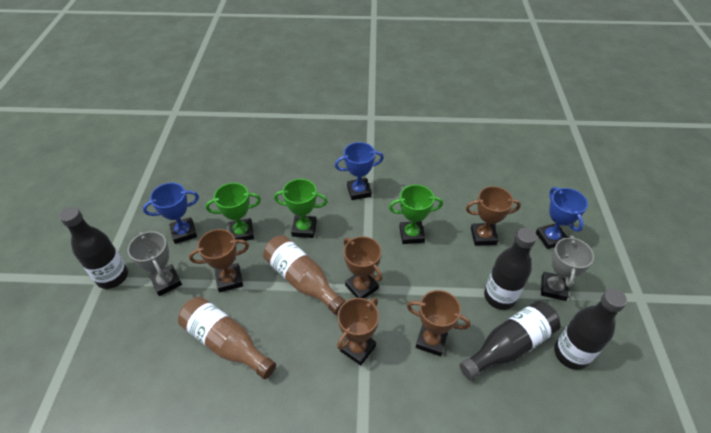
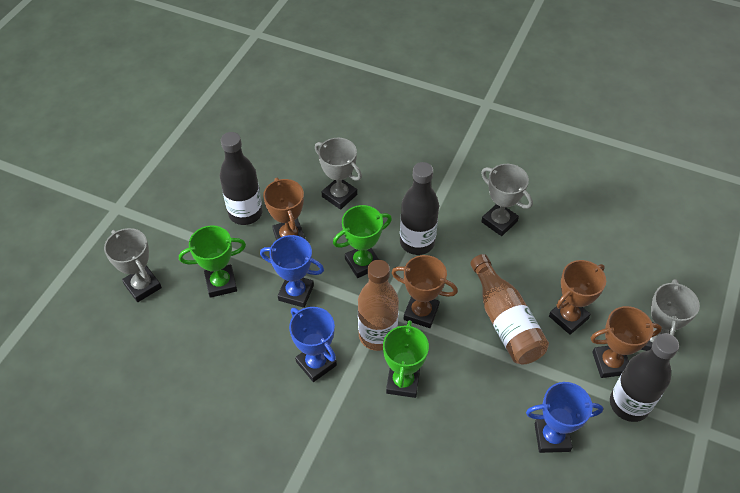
black bottle: 4 -> 3
brown trophy: 5 -> 4
grey trophy: 2 -> 4

